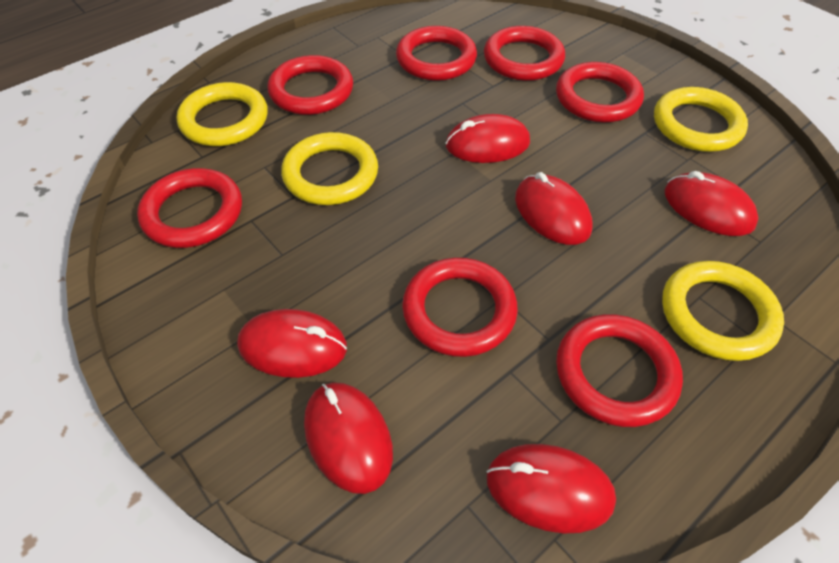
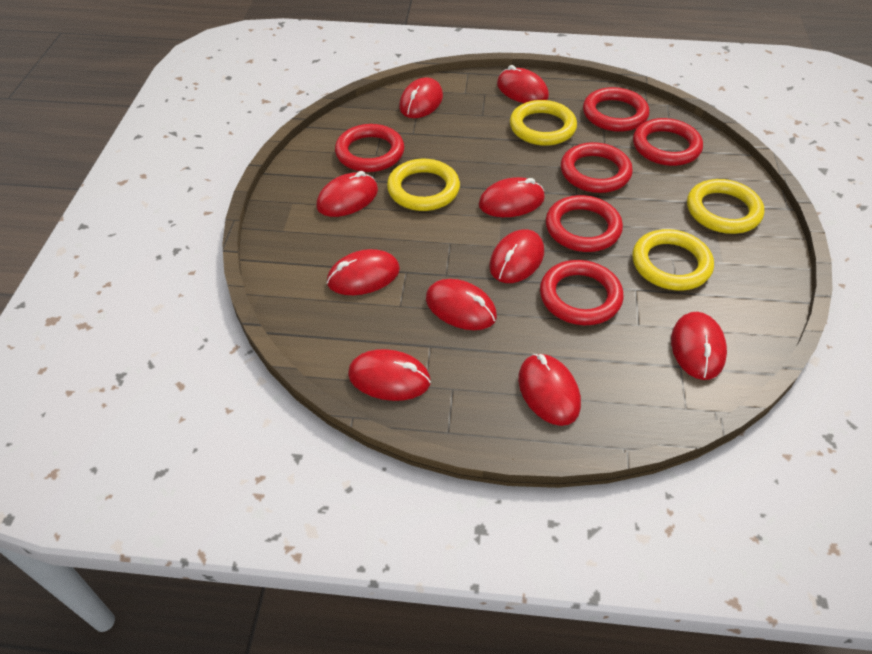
red mouse: 6 -> 10
red ring: 7 -> 6

